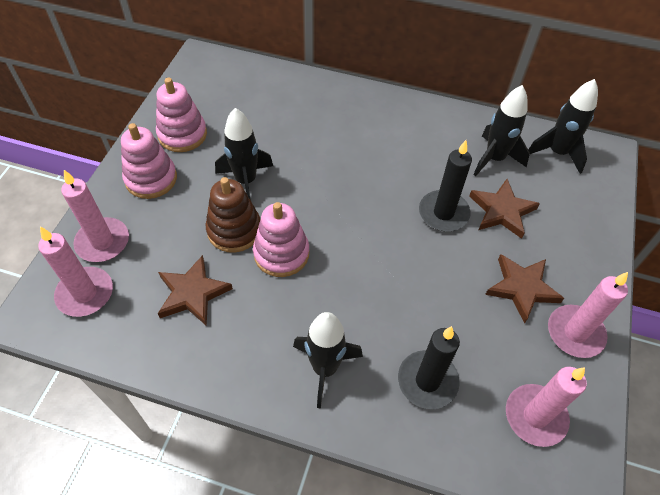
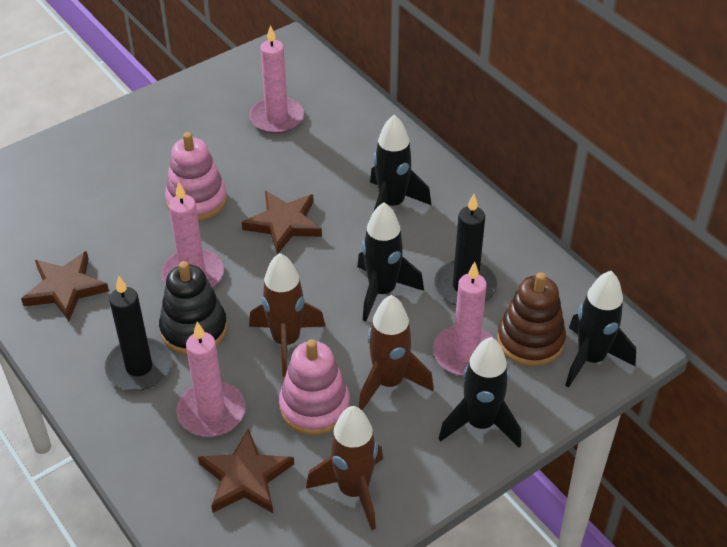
black stacking toy: 0 -> 1
brown rocket: 0 -> 3
pink stacking toy: 3 -> 2

